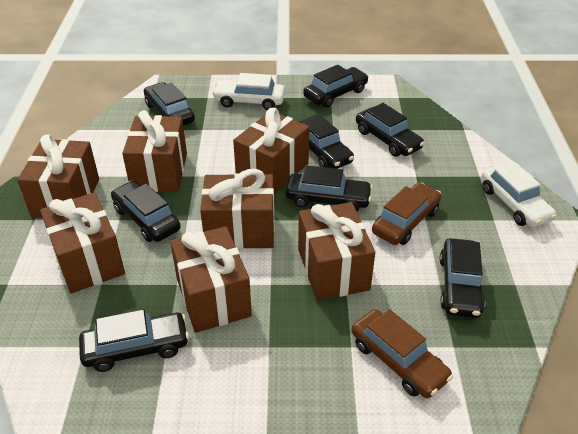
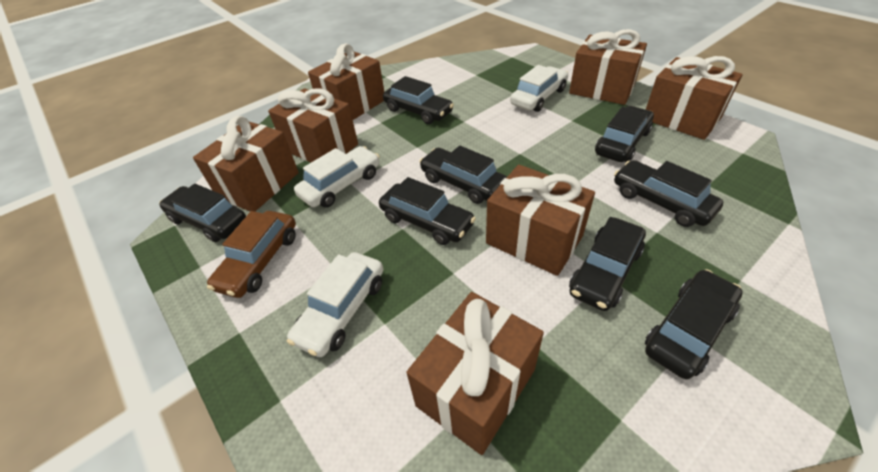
brown car: 2 -> 1
white car: 2 -> 3

